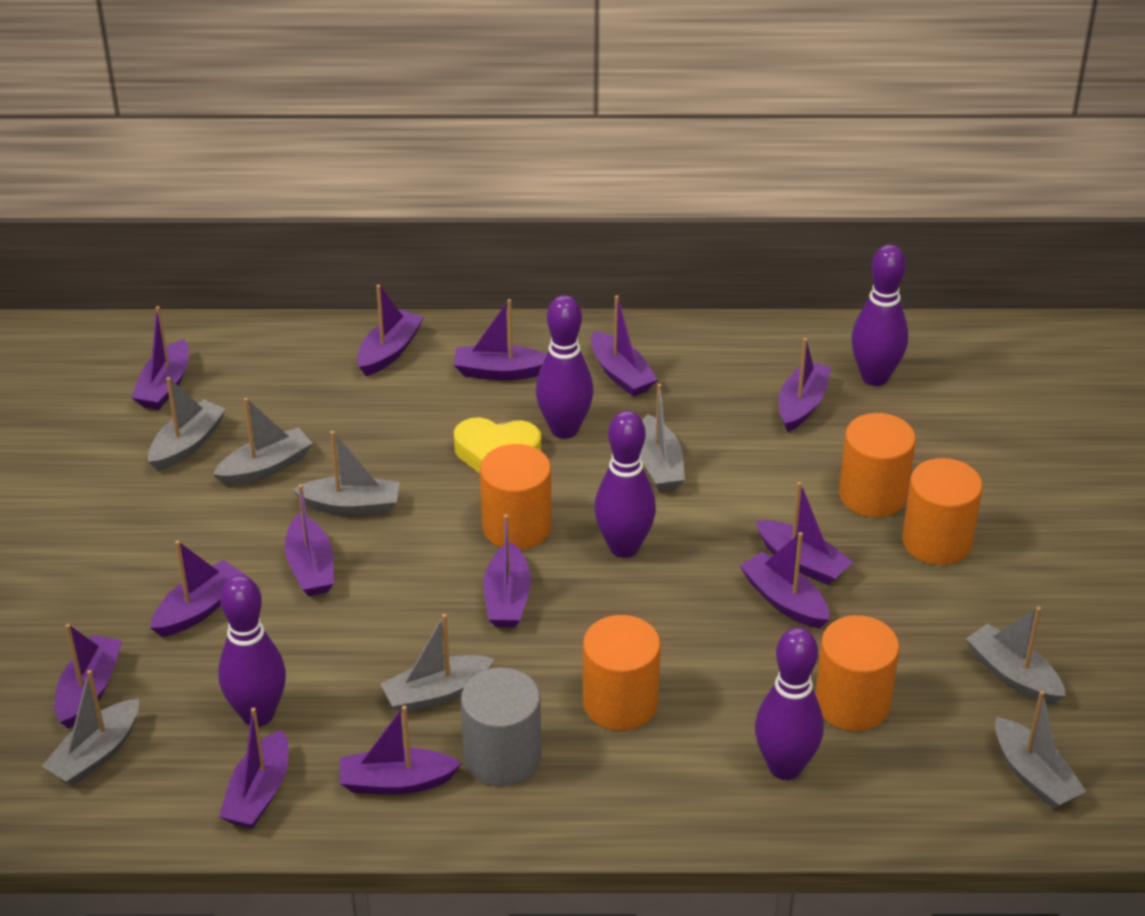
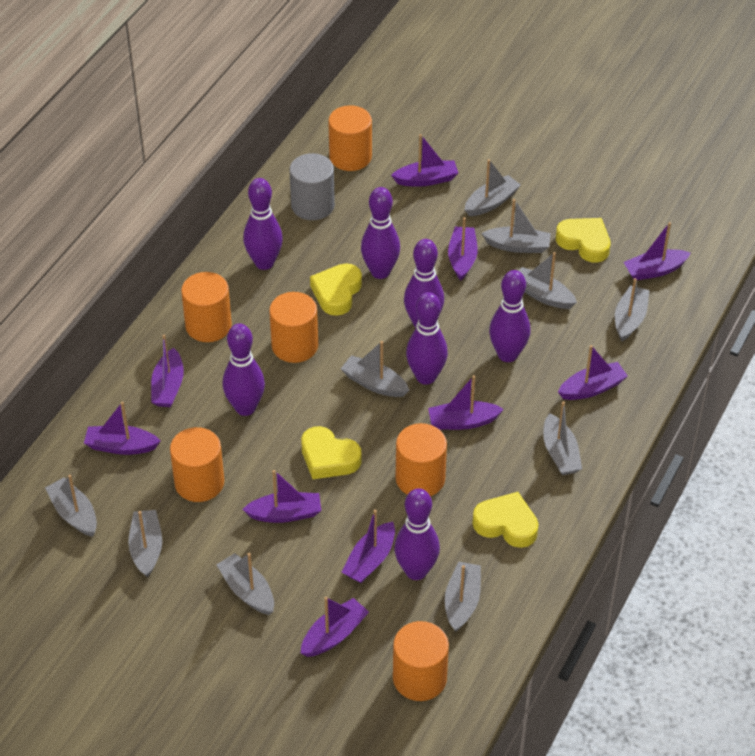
grey boat: 8 -> 10
orange cylinder: 5 -> 6
purple boat: 13 -> 10
purple bowling pin: 5 -> 7
yellow heart: 1 -> 4

